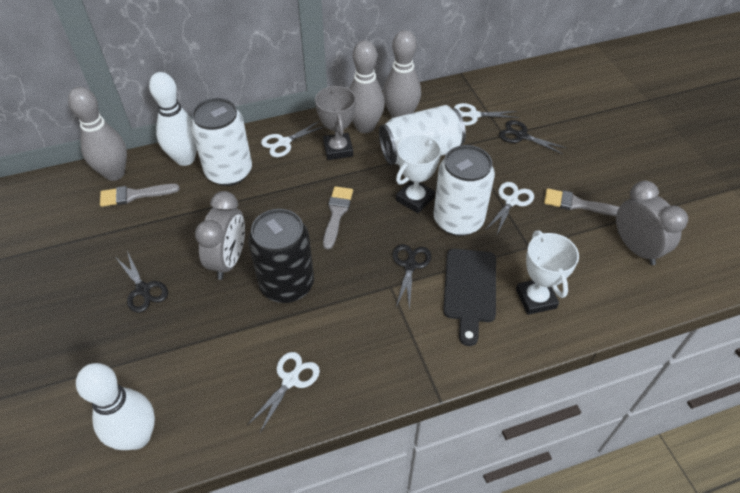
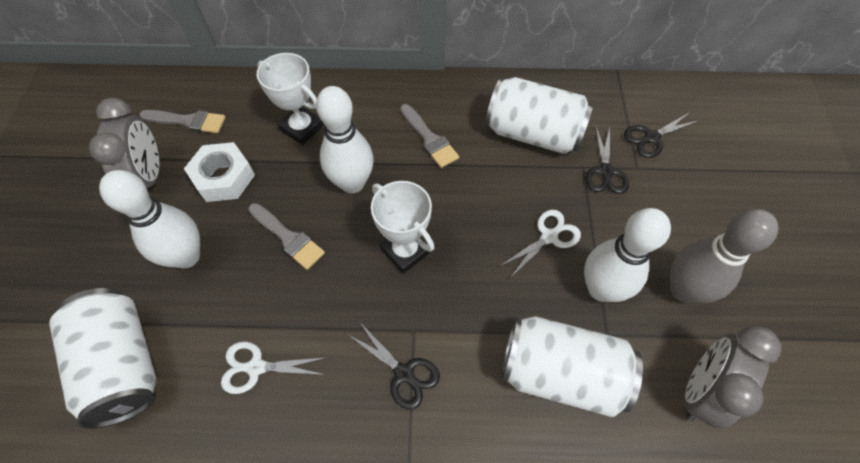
black can: 1 -> 0
black cutting board: 1 -> 0
grey bowling pin: 3 -> 1
grey trophy: 1 -> 0
white bowling pin: 2 -> 3
white nut: 0 -> 1
white scissors: 4 -> 2

